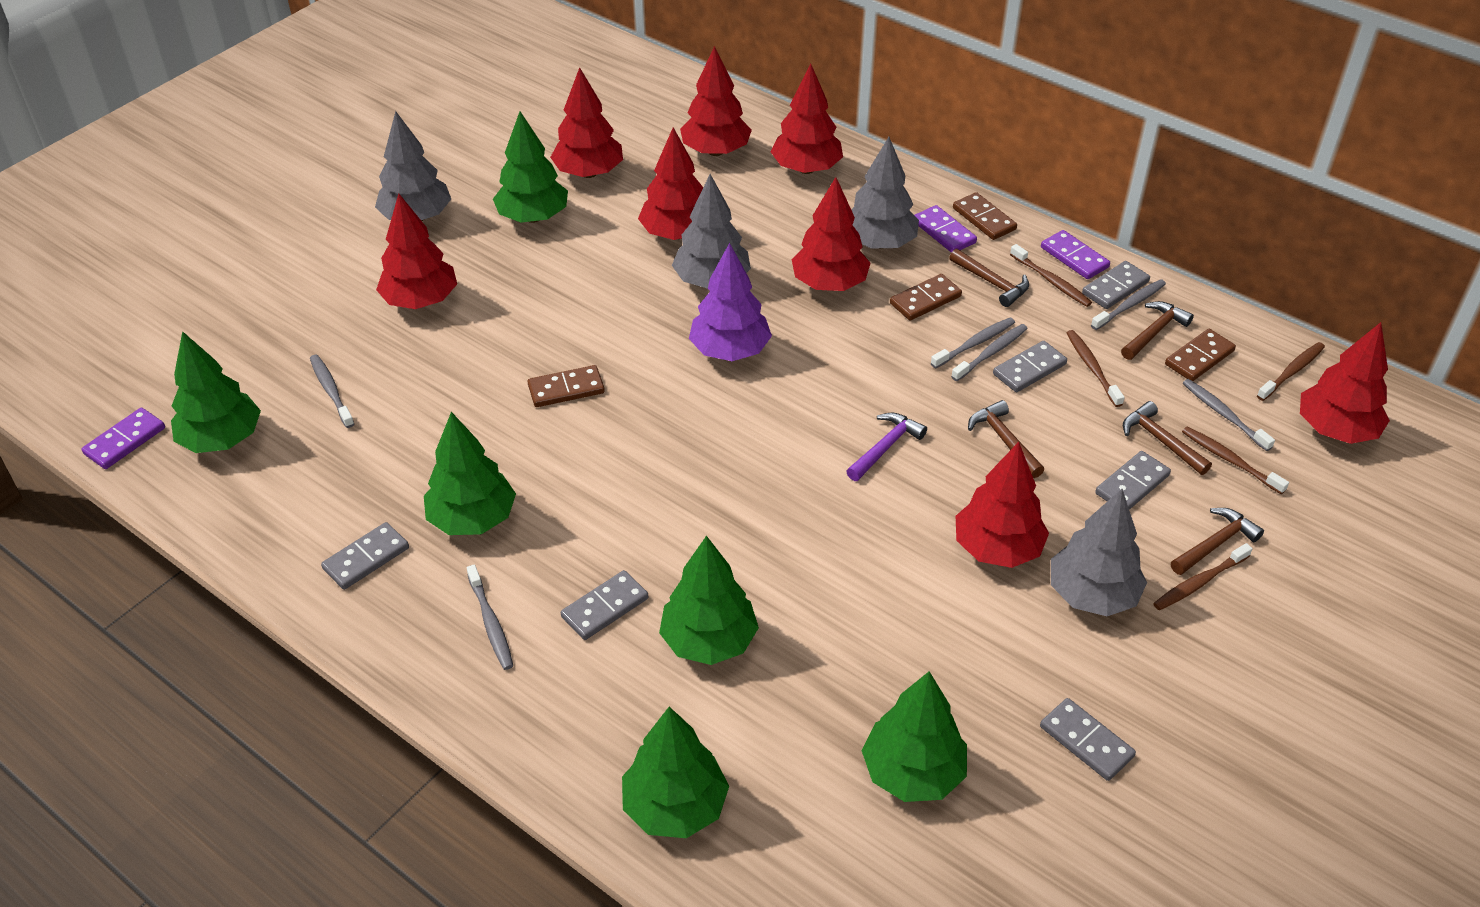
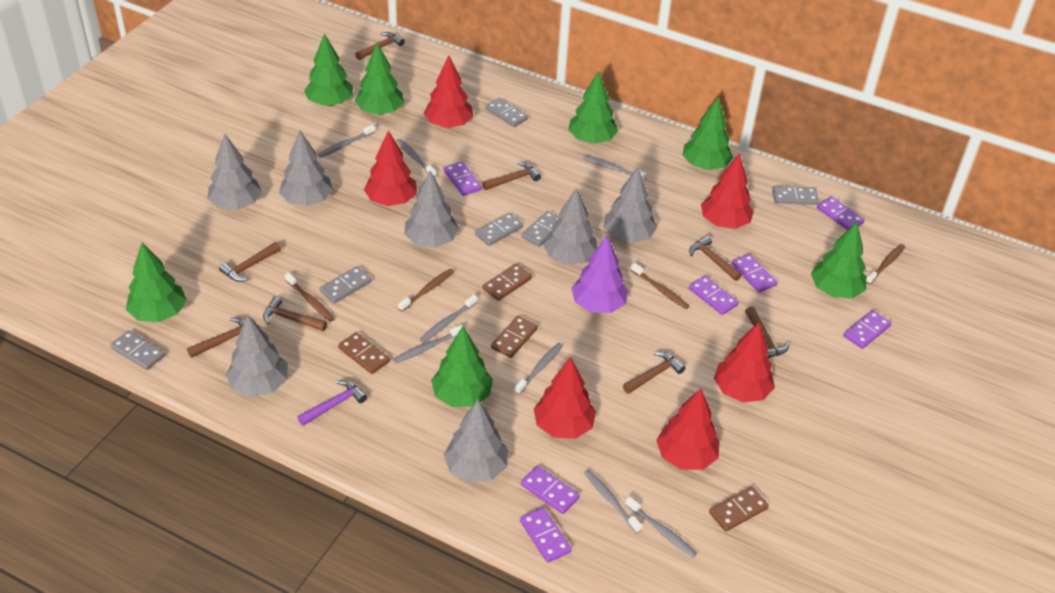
brown hammer: 5 -> 8
brown toothbrush: 5 -> 4
green tree: 6 -> 7
grey toothbrush: 6 -> 8
grey tree: 4 -> 7
purple domino: 3 -> 7
red tree: 8 -> 6

